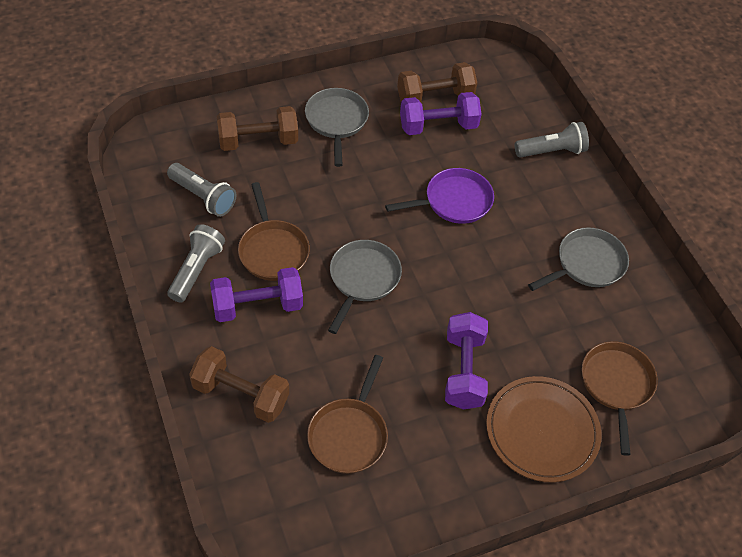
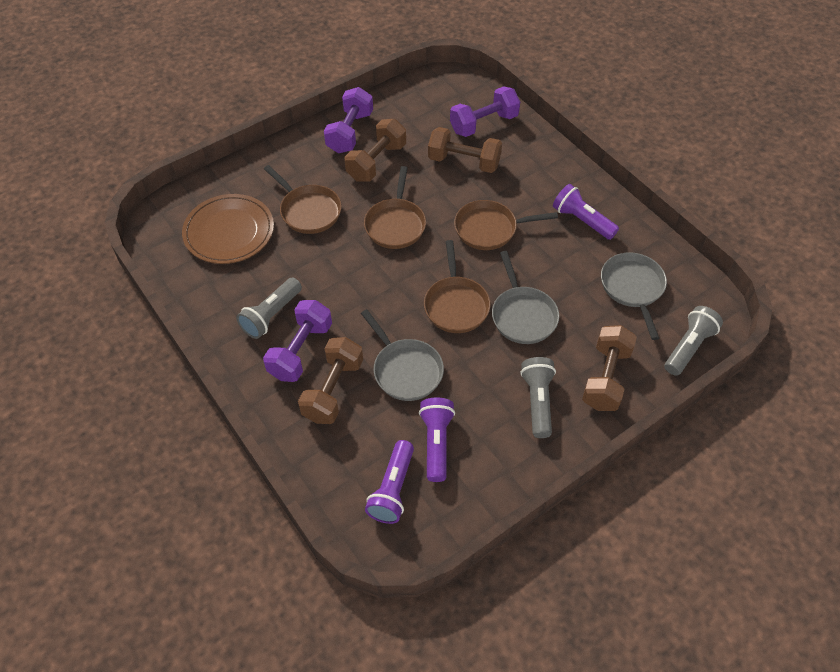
brown dumbbell: 3 -> 4
brown pan: 3 -> 4
purple flashlight: 0 -> 3
purple pan: 1 -> 0

